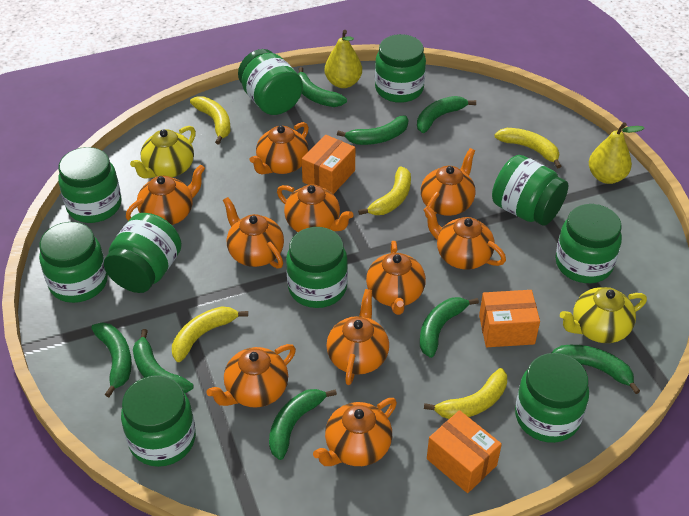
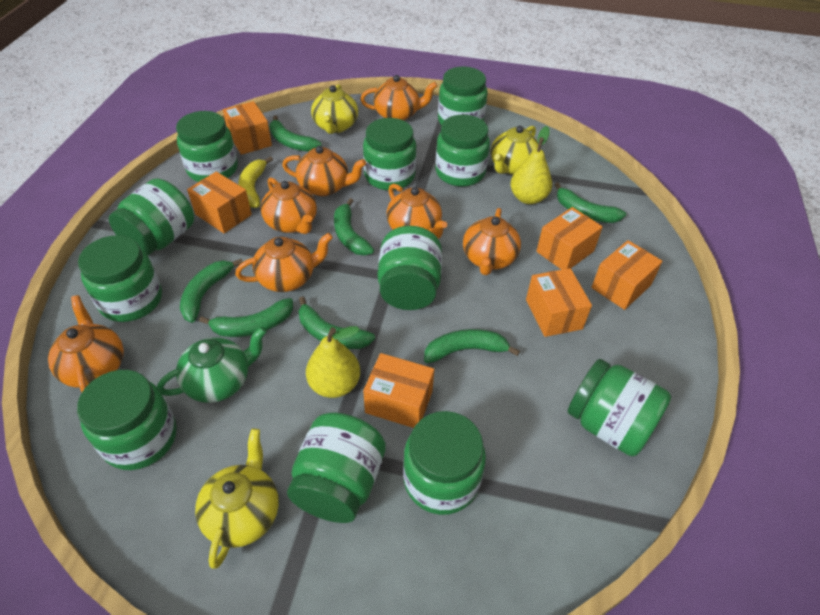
green banana: 8 -> 7
green jar: 10 -> 11
green teapot: 0 -> 1
orange box: 3 -> 6
orange teapot: 10 -> 7
yellow banana: 5 -> 1
yellow teapot: 2 -> 3

